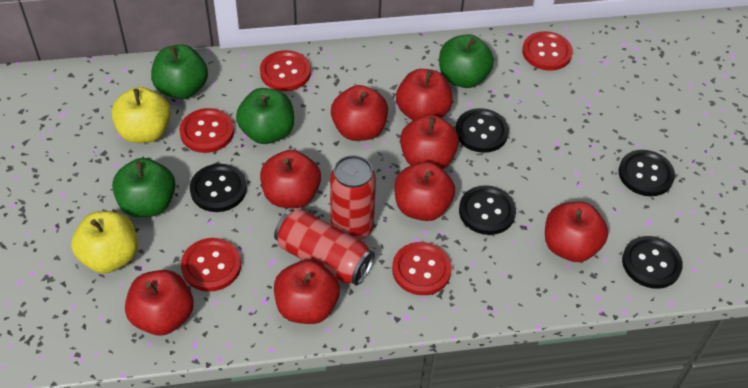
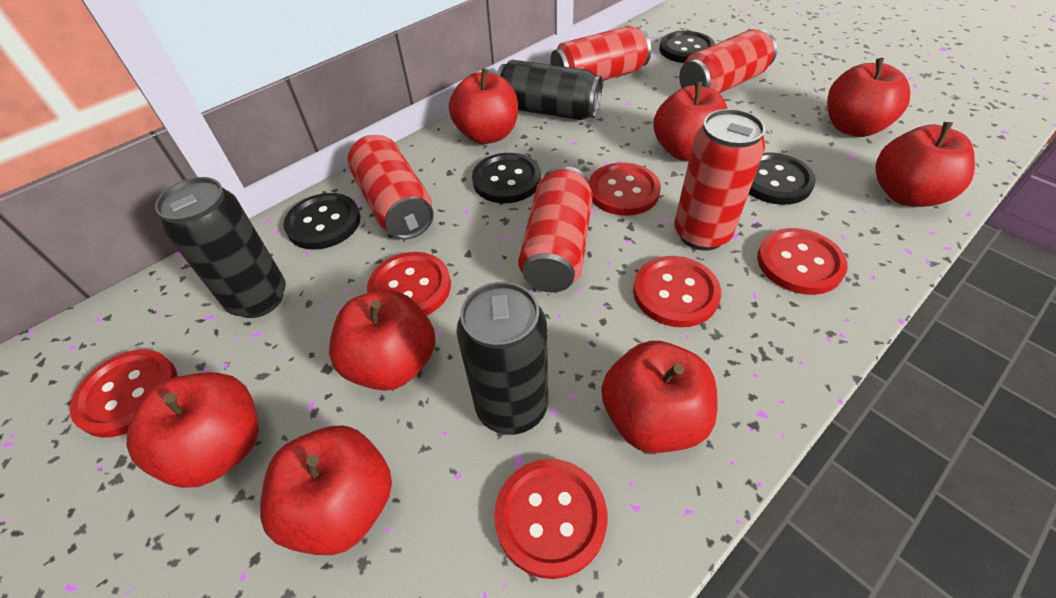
black button: 5 -> 4
black can: 0 -> 3
green apple: 4 -> 0
red button: 5 -> 6
red can: 2 -> 5
yellow apple: 2 -> 0

